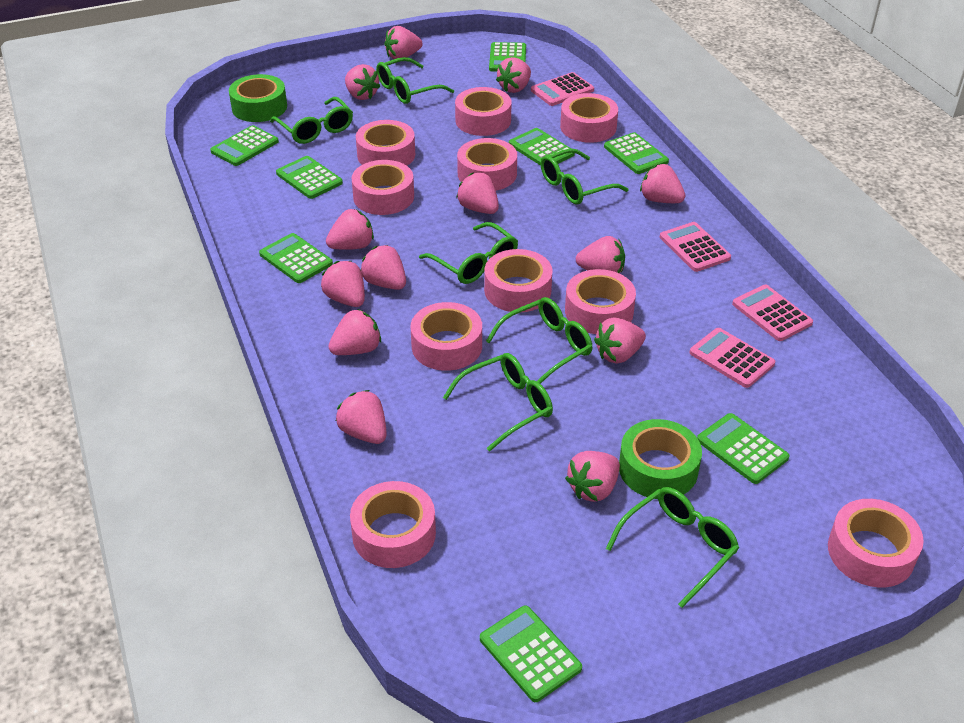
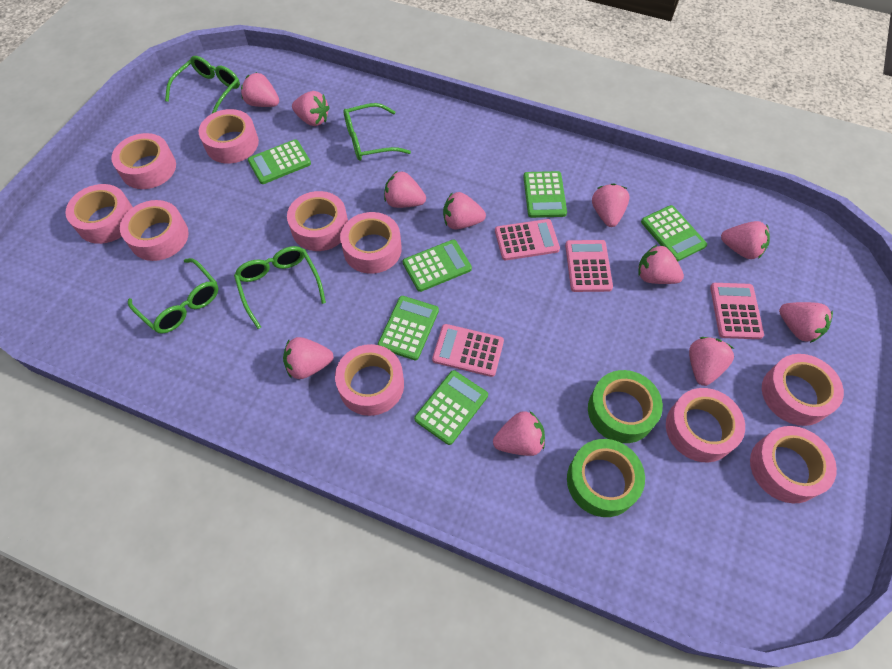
green calculator: 8 -> 6
green glasses: 7 -> 4
pink strawberry: 13 -> 11

